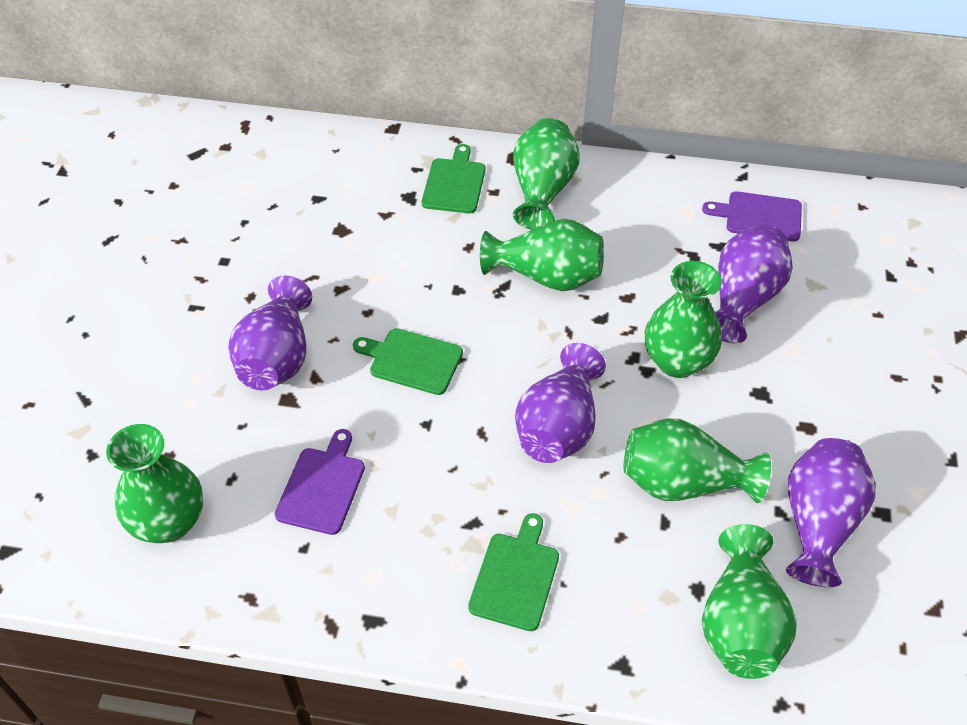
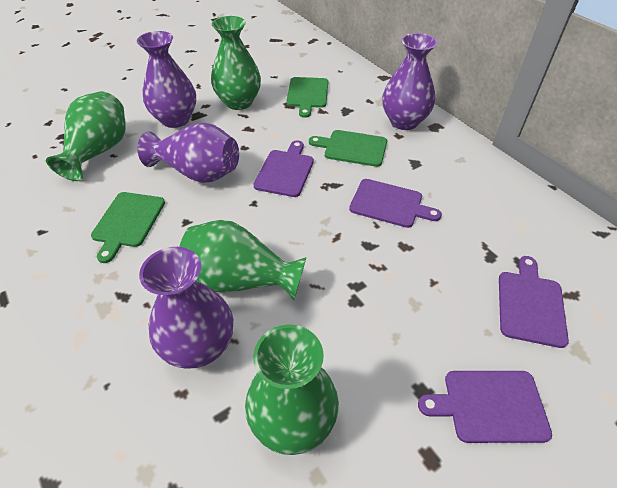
green vase: 6 -> 4
purple cutting board: 2 -> 4

